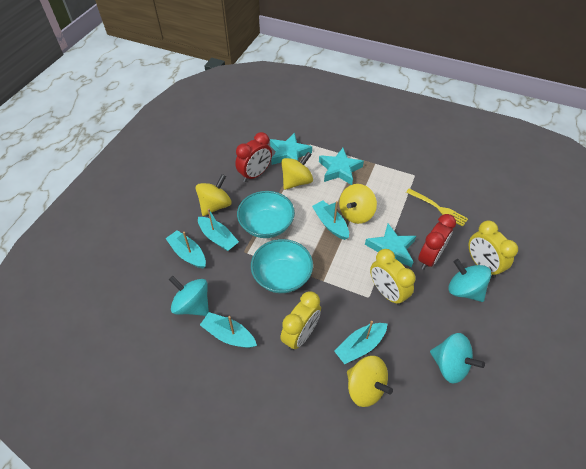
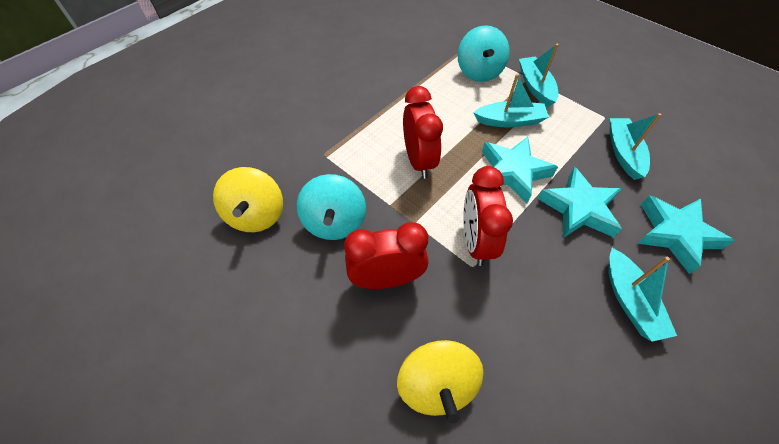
red clock: 2 -> 3
turquoise boat: 5 -> 4
turquoise bowl: 2 -> 0
turquoise spinning top: 3 -> 2
yellow clock: 3 -> 0
yellow fork: 1 -> 0
yellow spinning top: 4 -> 2

